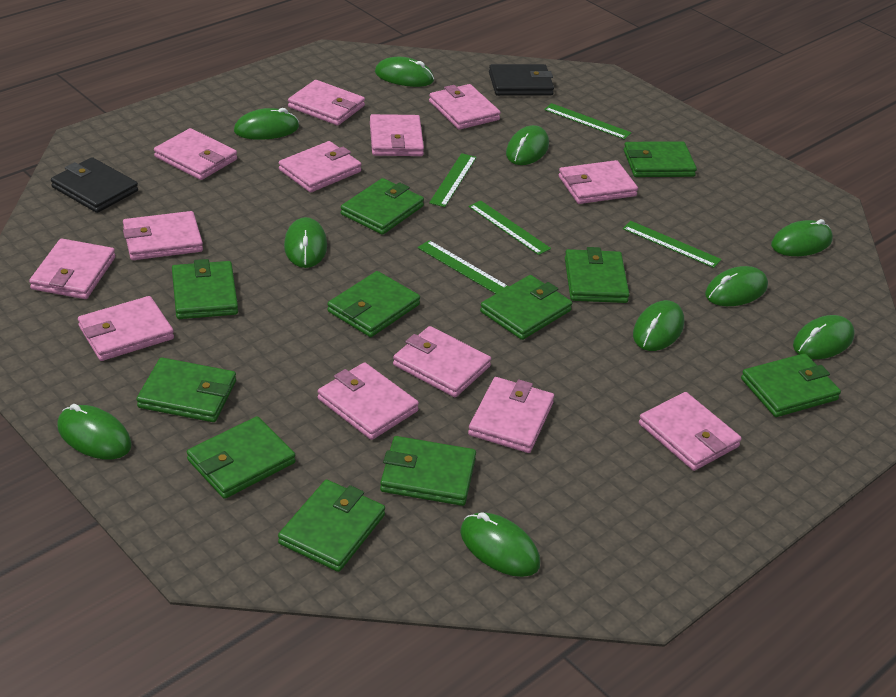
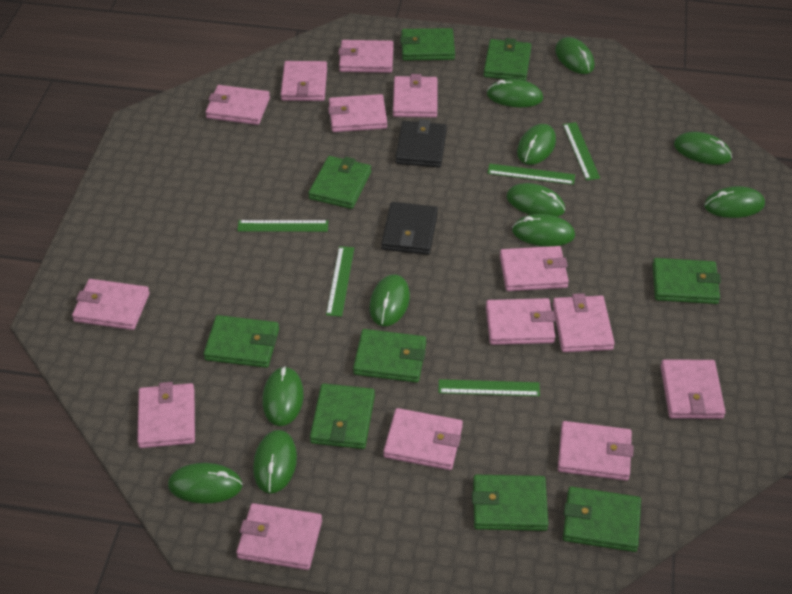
green mouse: 10 -> 11
green wallet: 11 -> 9
pink wallet: 13 -> 14

